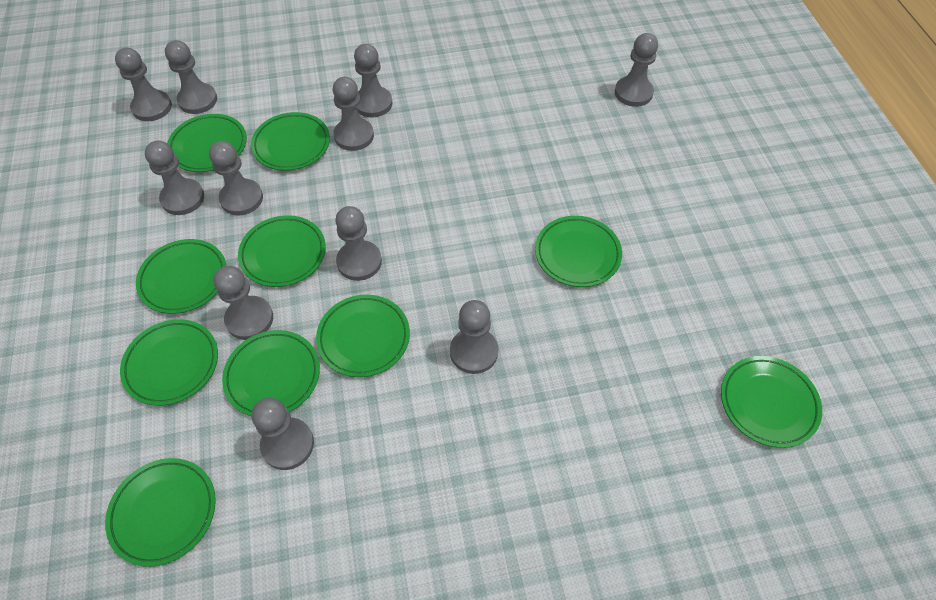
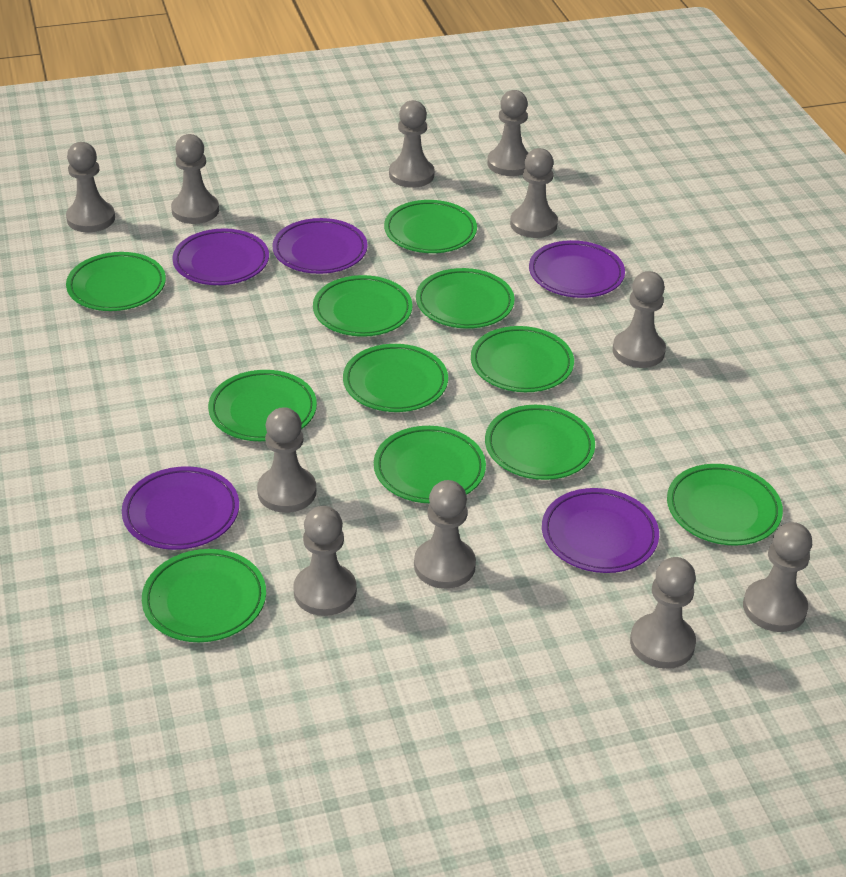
green plate: 10 -> 11
purple plate: 0 -> 5

